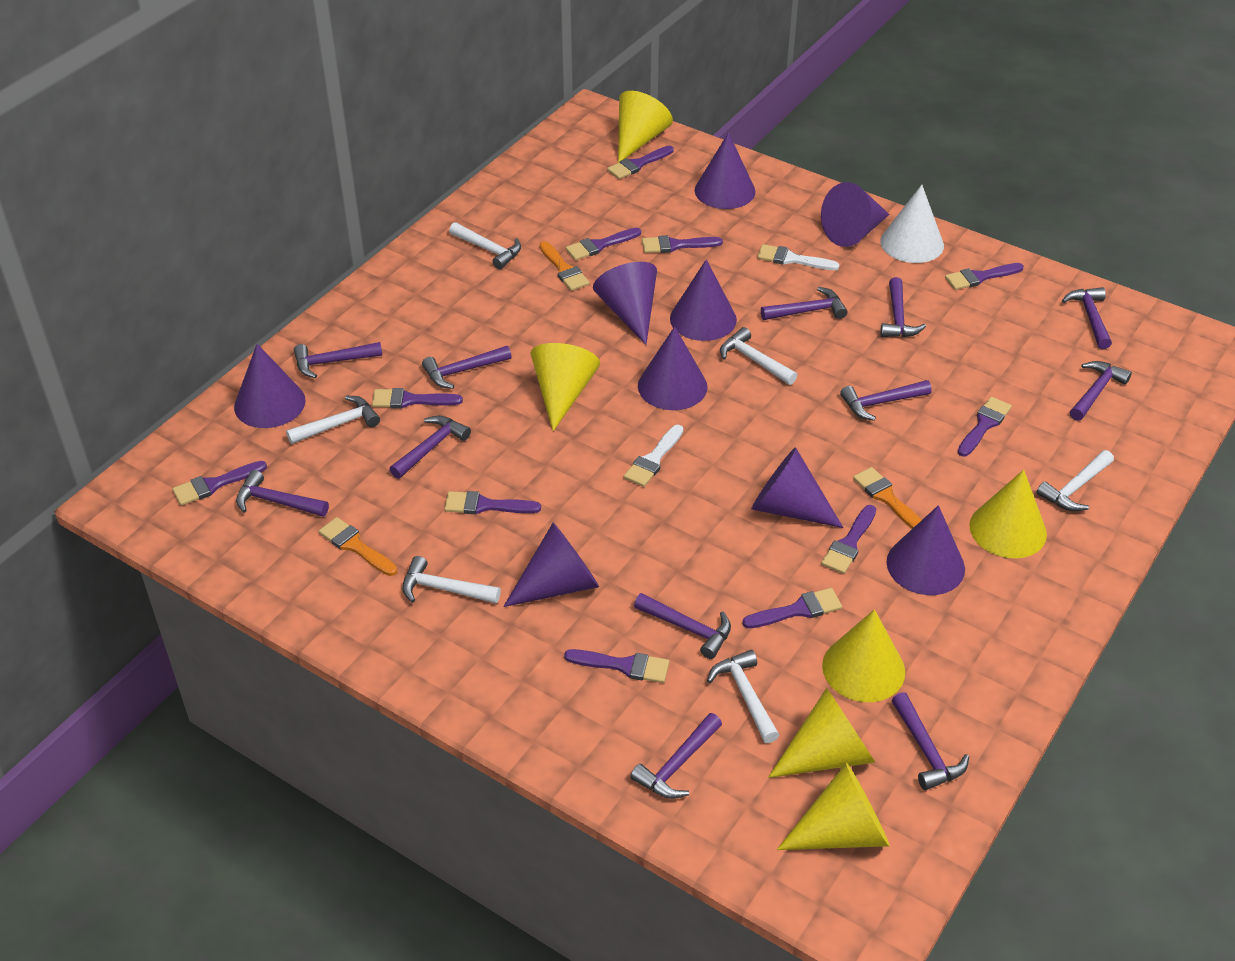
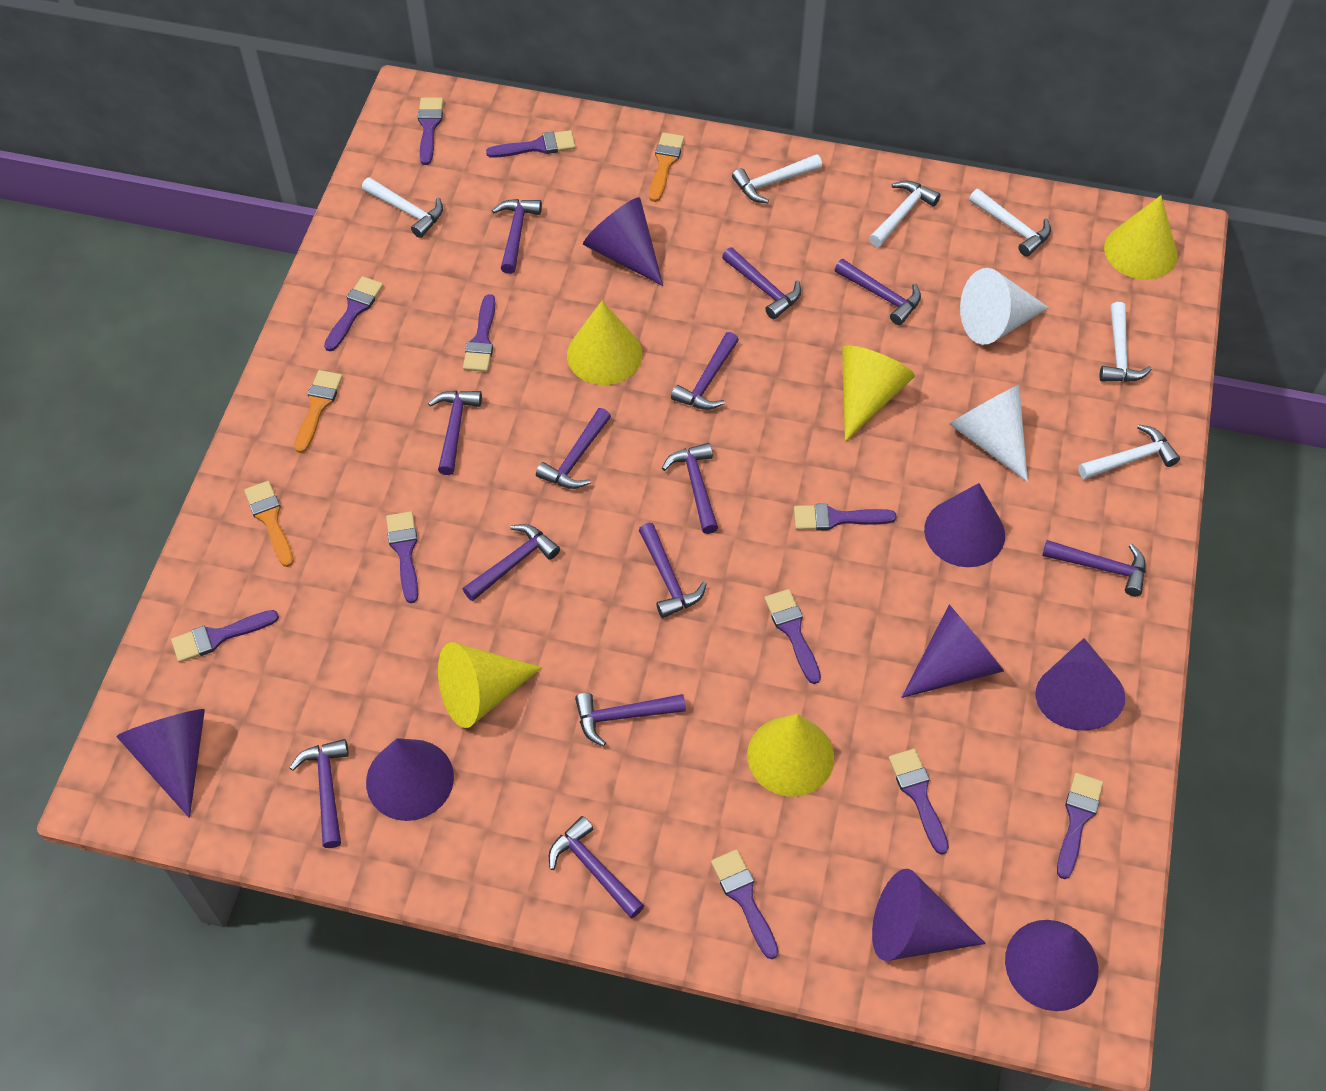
purple cone: 9 -> 8
purple hammer: 12 -> 13
white brush: 2 -> 0
white cone: 1 -> 2
yellow cone: 6 -> 5

